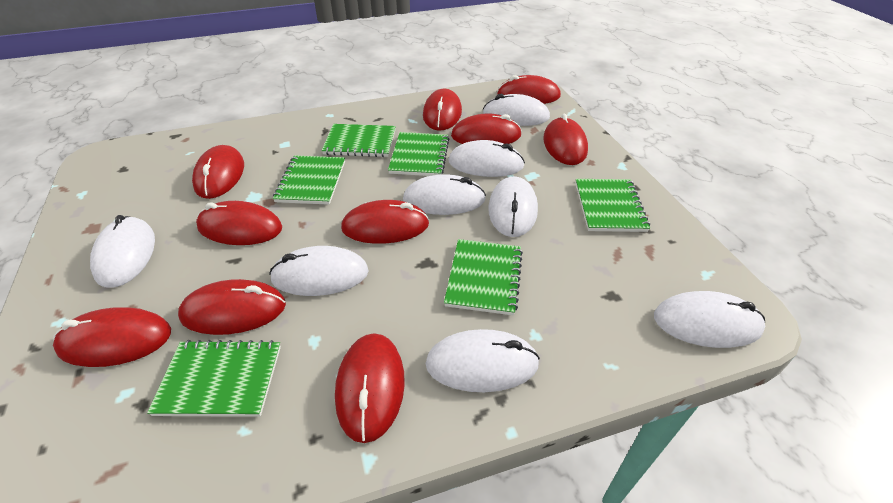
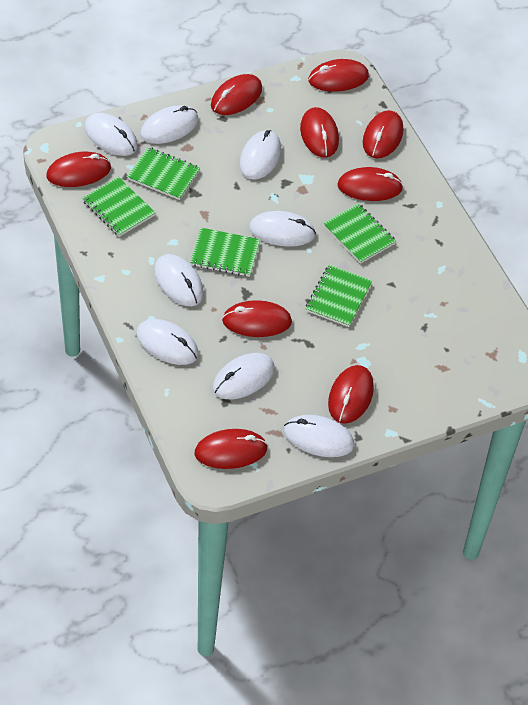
green notebook: 6 -> 5
red mouse: 10 -> 9

